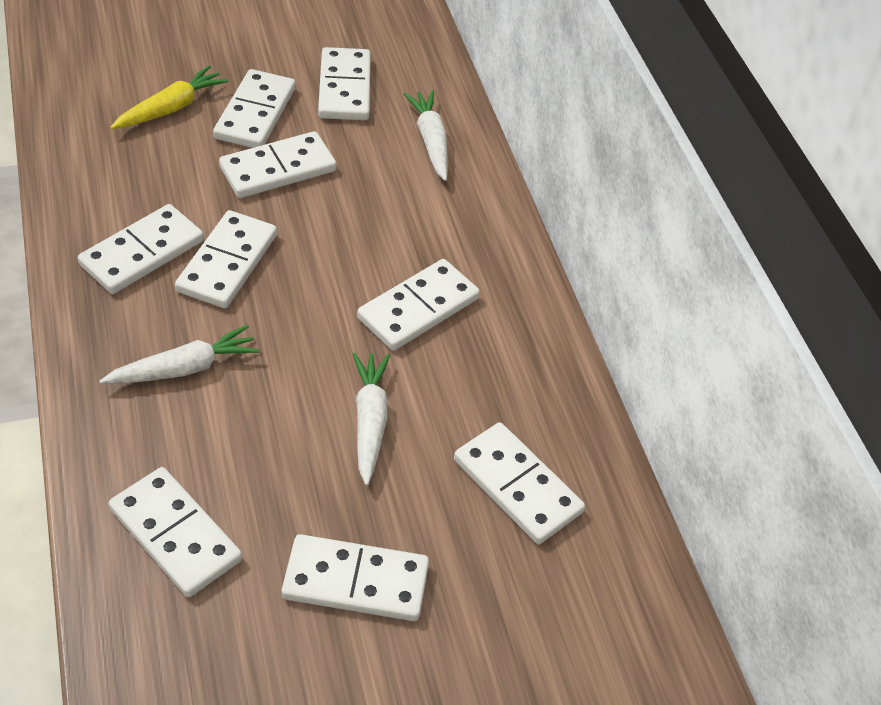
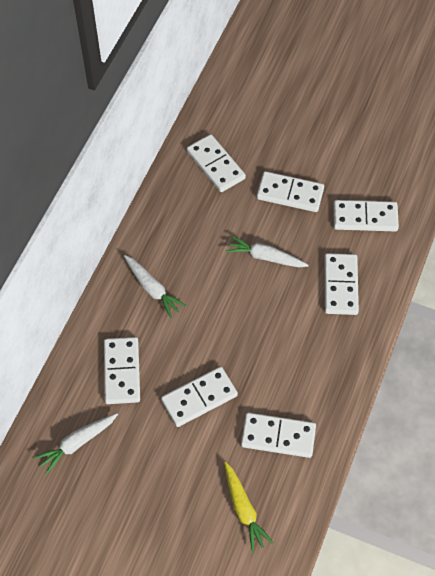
white domino: 9 -> 7

